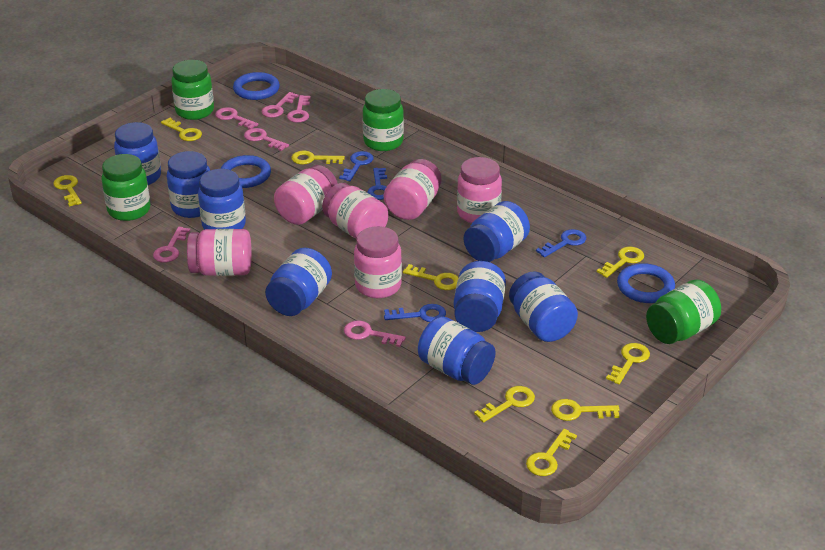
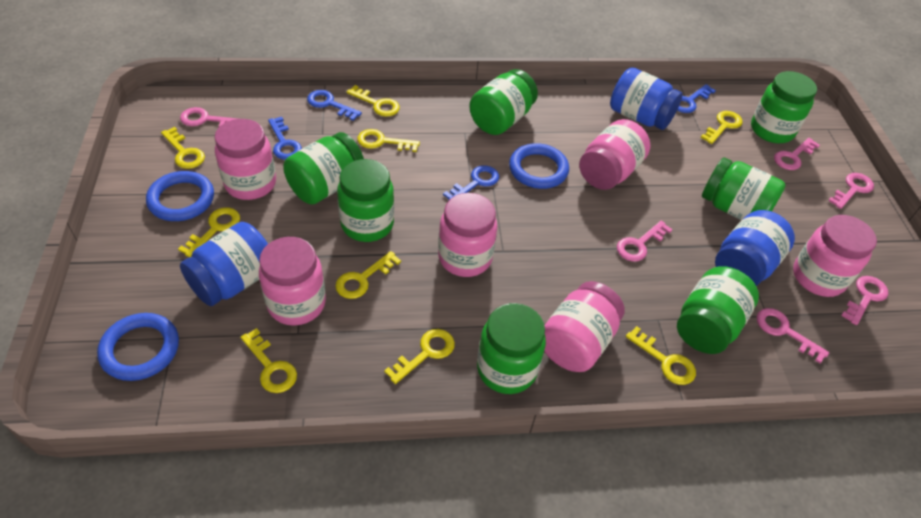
blue jar: 8 -> 3
green jar: 4 -> 7

